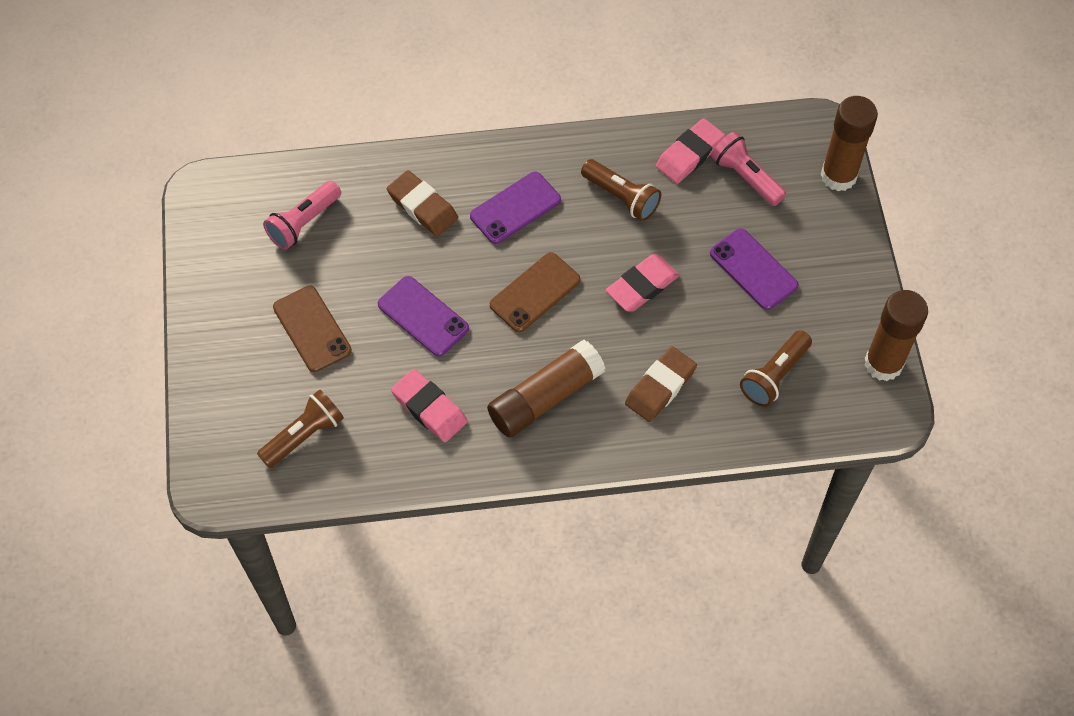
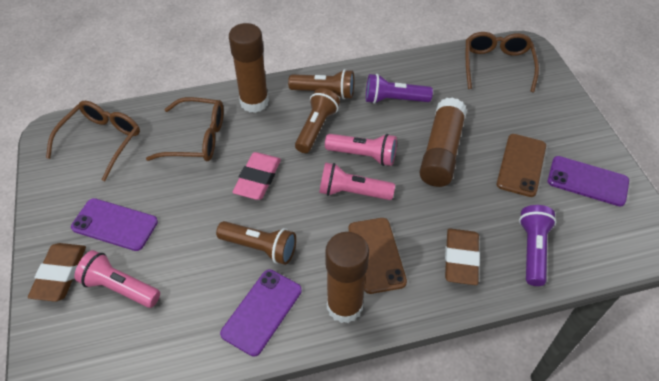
brown glasses: 0 -> 3
pink eraser: 3 -> 1
pink flashlight: 2 -> 3
purple flashlight: 0 -> 2

